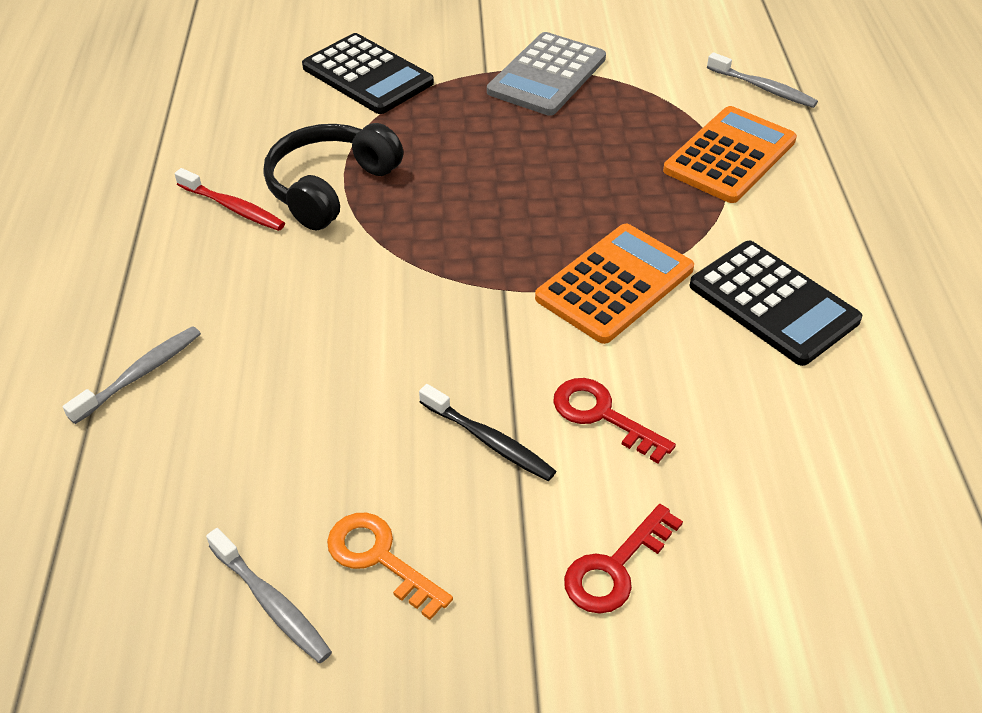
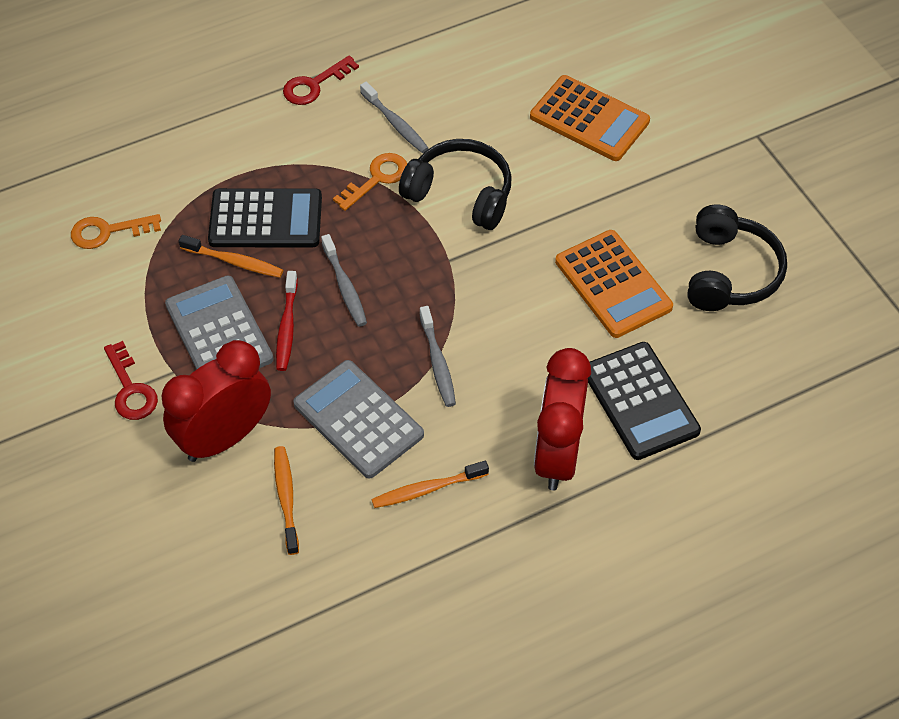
black headphones: 1 -> 2
black toothbrush: 1 -> 0
grey calculator: 1 -> 2
orange key: 1 -> 2
orange toothbrush: 0 -> 3
red clock: 0 -> 2

